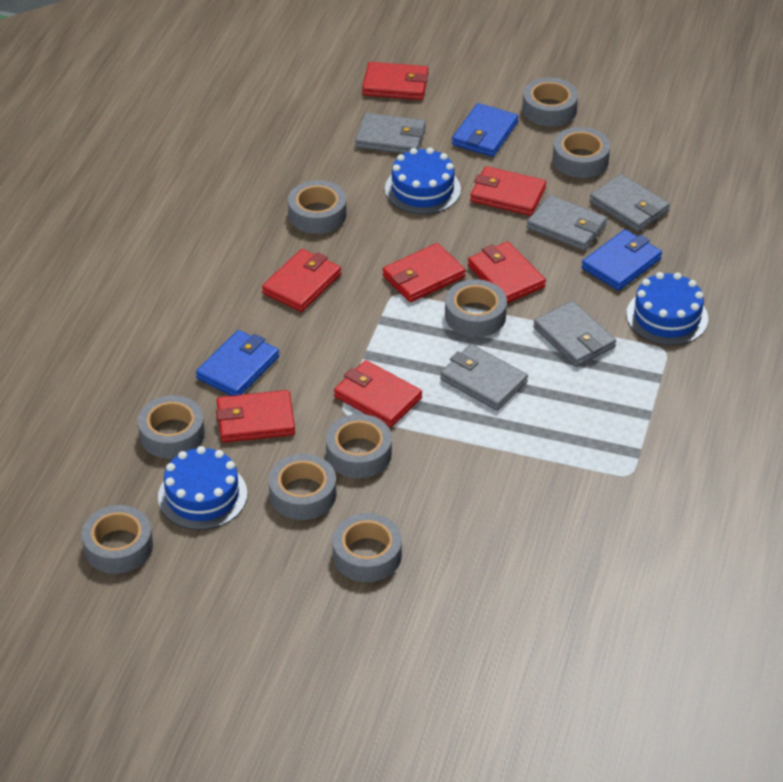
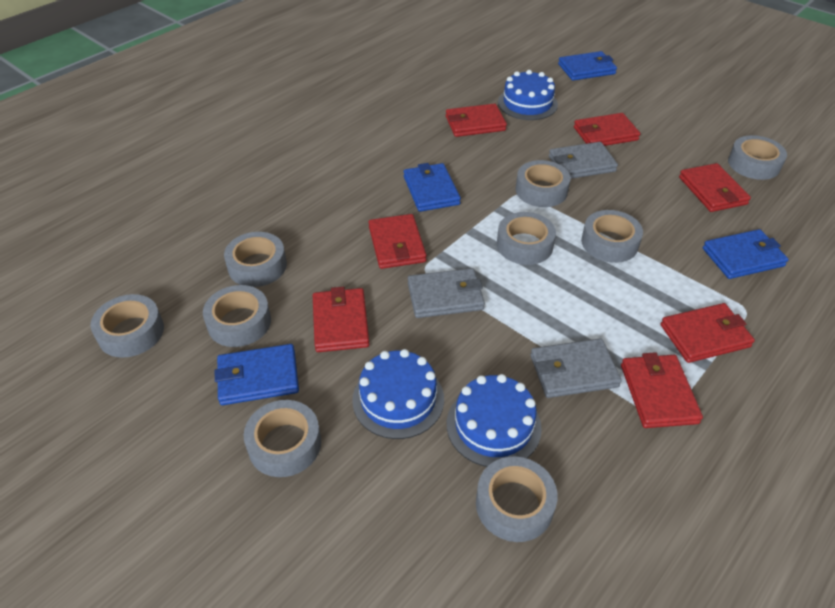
blue wallet: 3 -> 4
grey wallet: 5 -> 3

